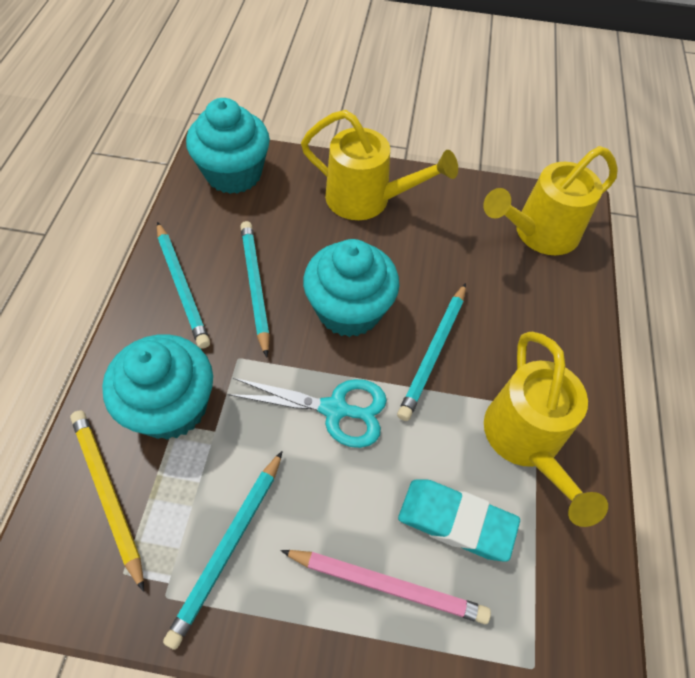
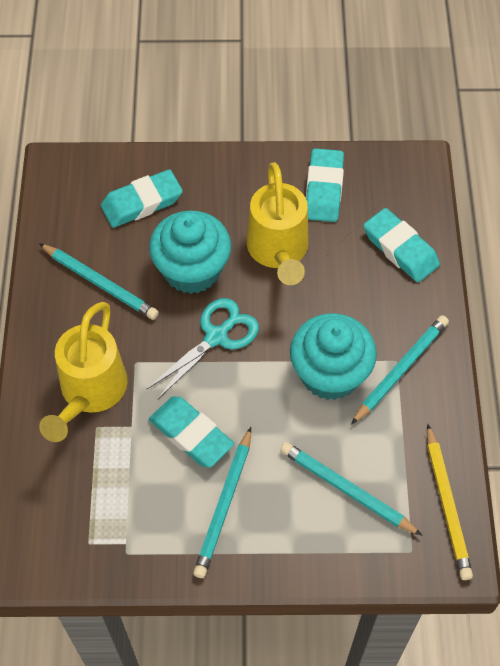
pink pencil: 1 -> 0
turquoise cupcake: 3 -> 2
turquoise eraser: 1 -> 4
yellow watering can: 3 -> 2

